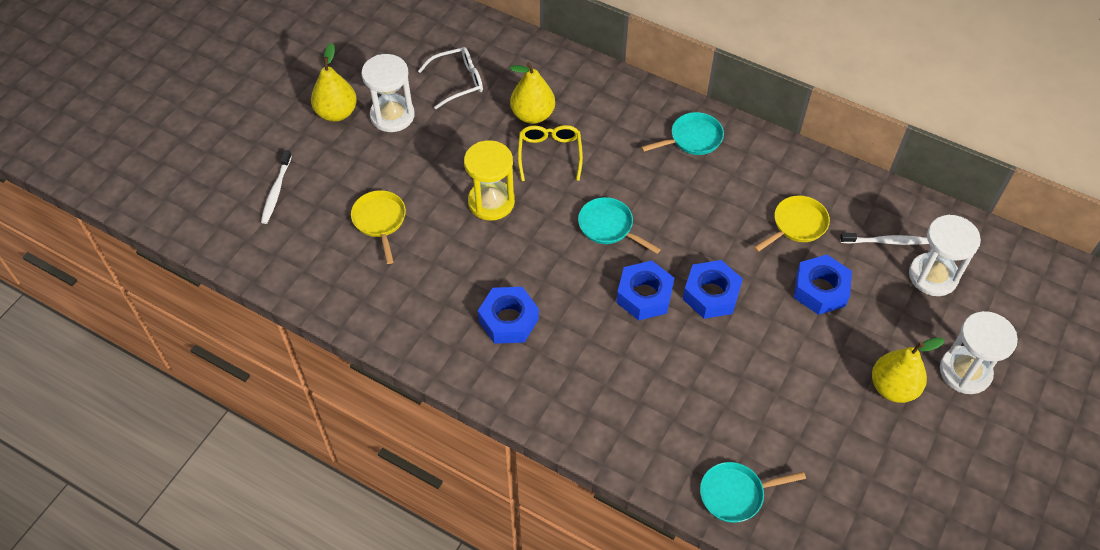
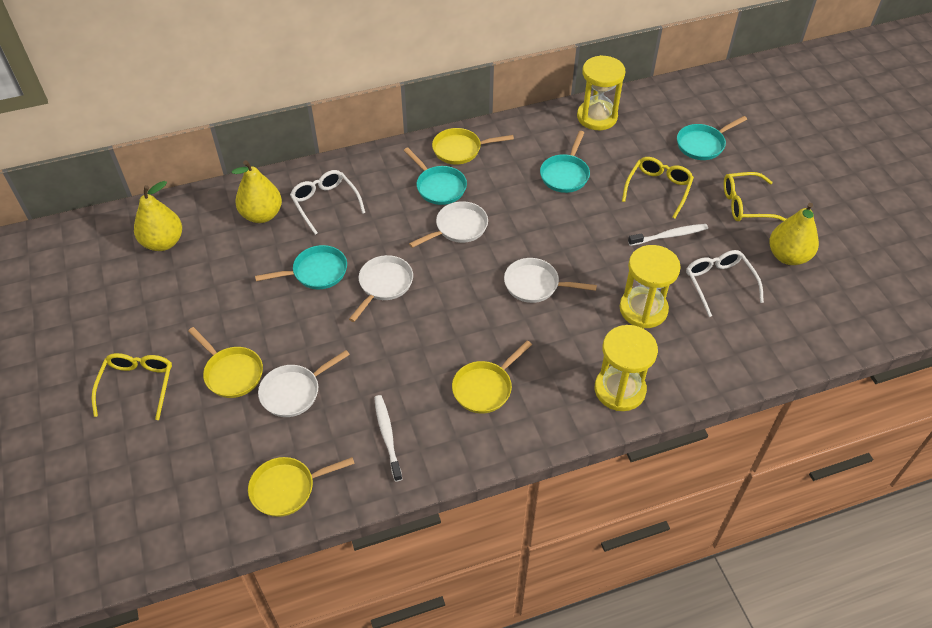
blue nut: 4 -> 0
turquoise pan: 3 -> 4
white glasses: 1 -> 2
white hourglass: 3 -> 0
white pan: 0 -> 4
yellow glasses: 1 -> 3
yellow hourglass: 1 -> 3
yellow pan: 2 -> 4

